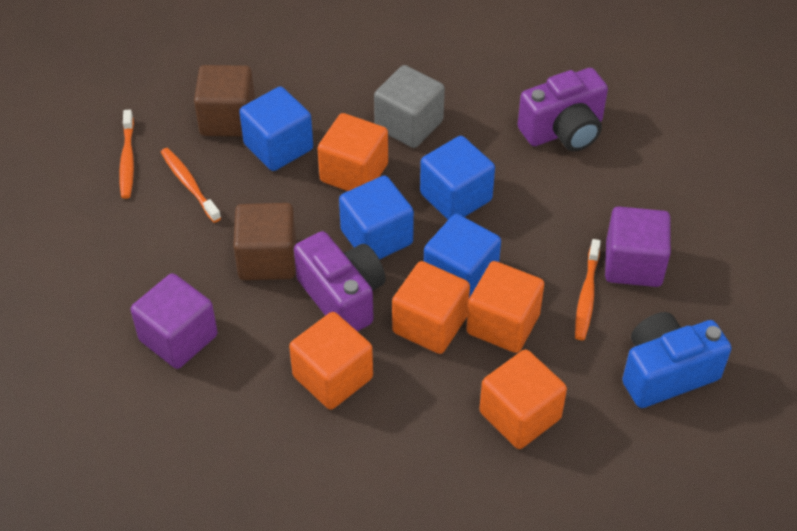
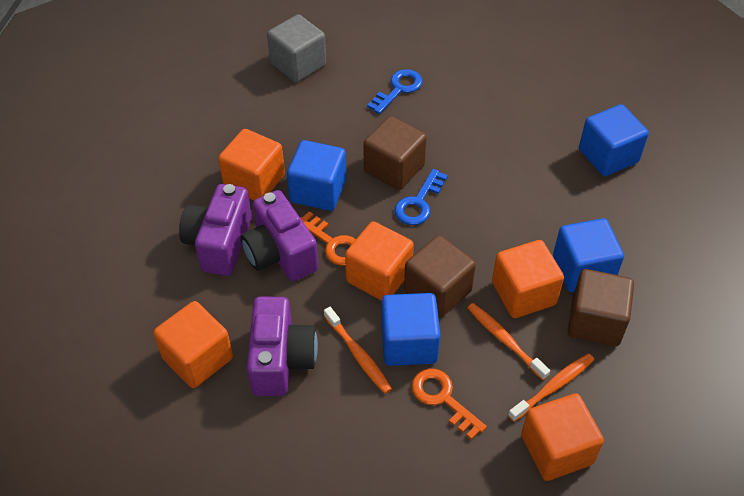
blue camera: 1 -> 0
blue key: 0 -> 2
brown cube: 2 -> 3
orange key: 0 -> 2
purple camera: 2 -> 3
purple cube: 2 -> 0

